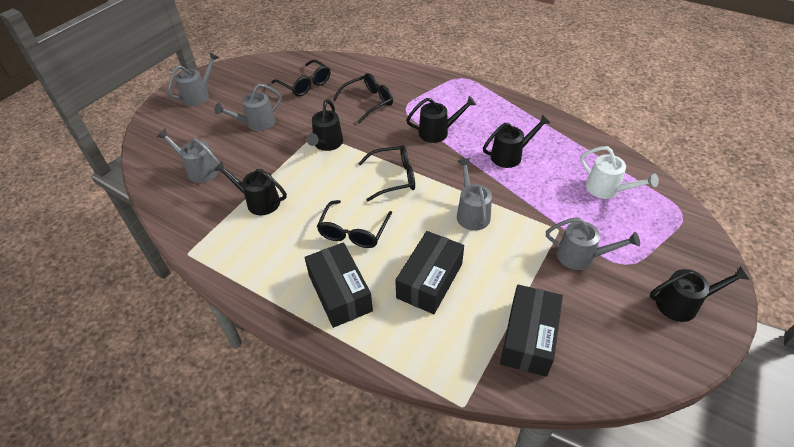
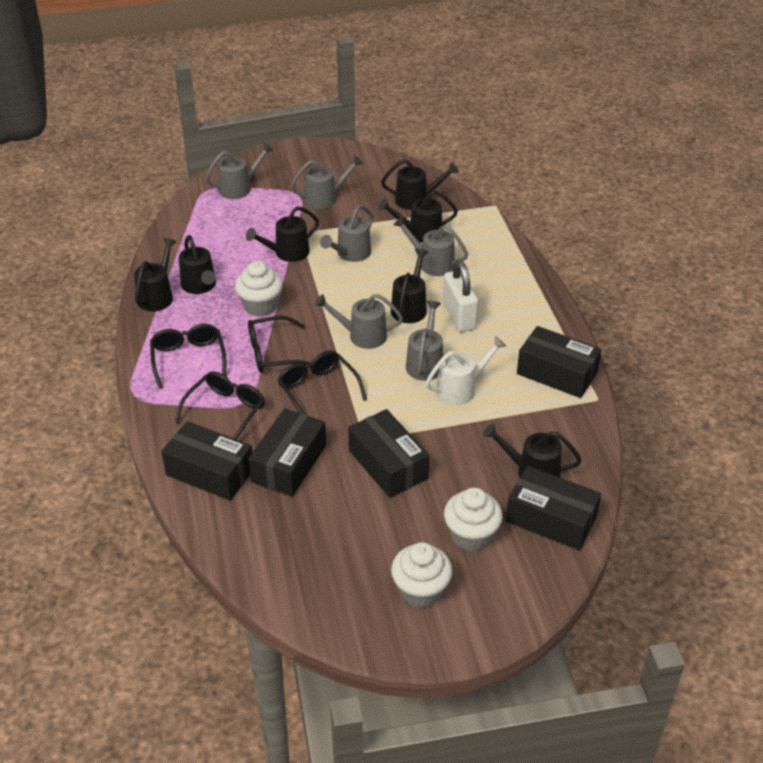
black box: 3 -> 5
black watering can: 5 -> 7
grey watering can: 5 -> 6
white cupcake: 0 -> 3
white padlock: 0 -> 1

